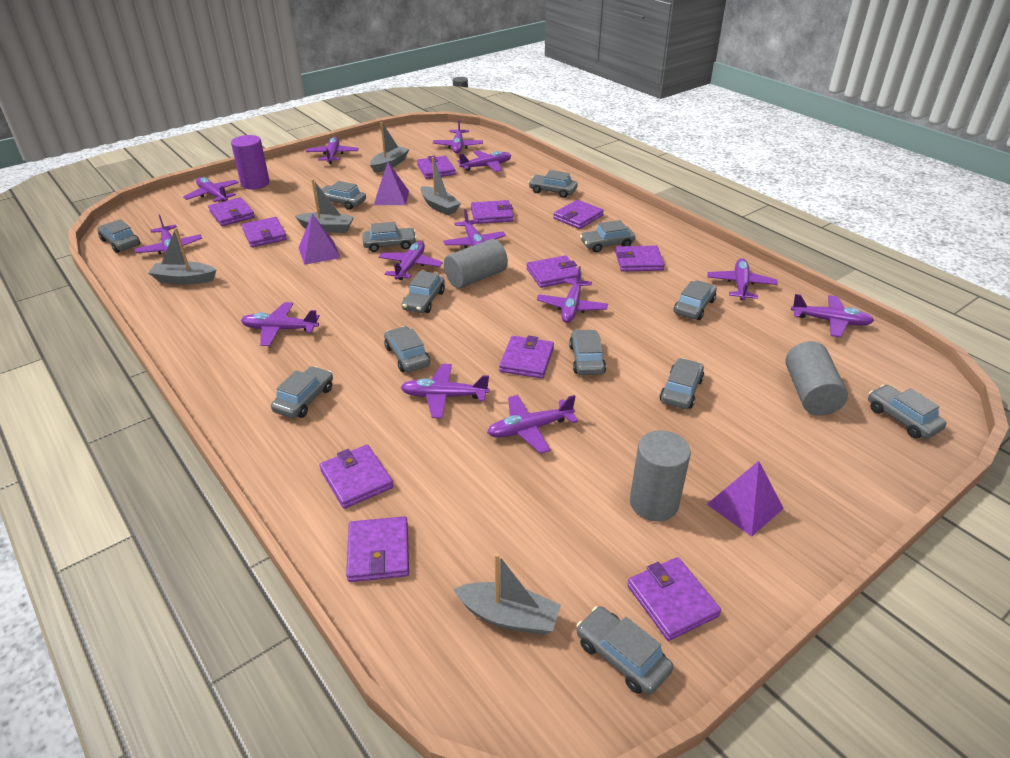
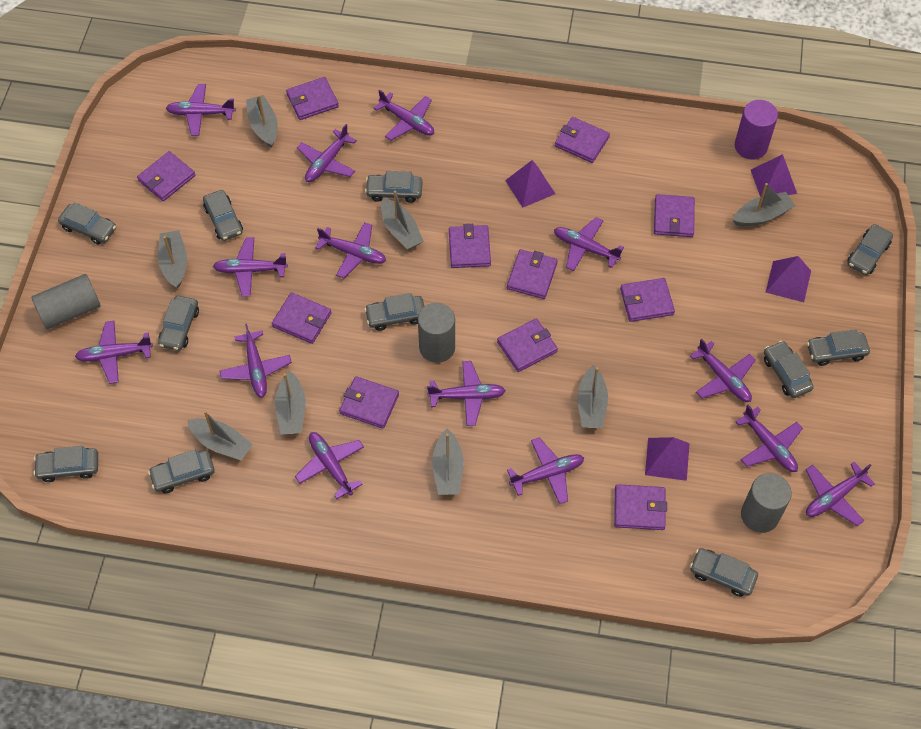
grey boat: 5 -> 8
grey car: 13 -> 11
purple plane: 13 -> 14
purple pyramid: 3 -> 4

